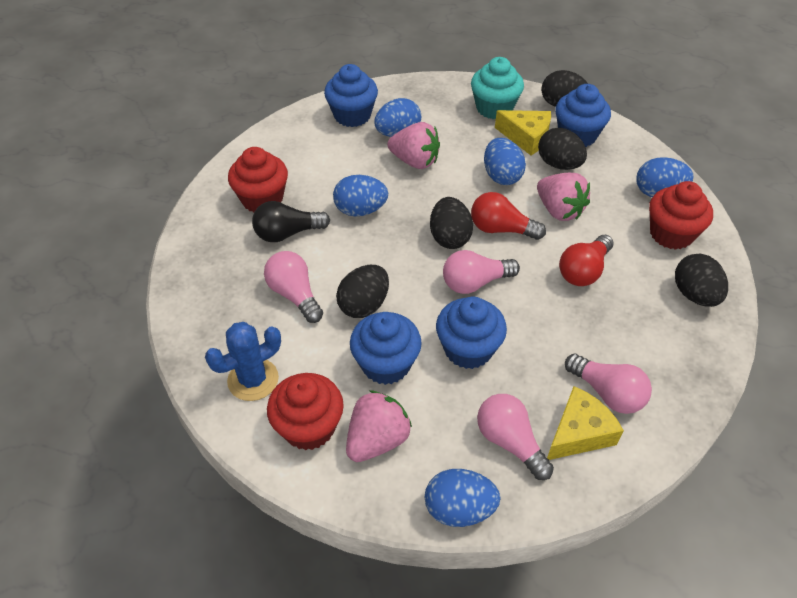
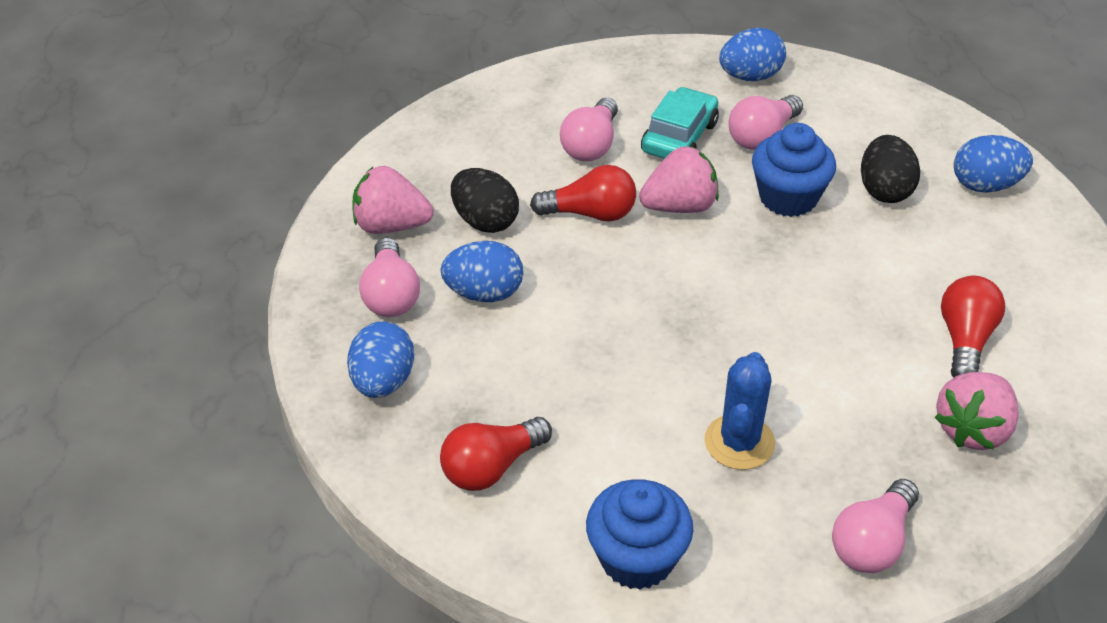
black egg: 5 -> 2
black light bulb: 1 -> 0
blue cupcake: 4 -> 2
blue egg: 5 -> 4
red cupcake: 3 -> 0
red light bulb: 2 -> 3
turquoise car: 0 -> 1
turquoise cupcake: 1 -> 0
yellow cheese: 2 -> 0

